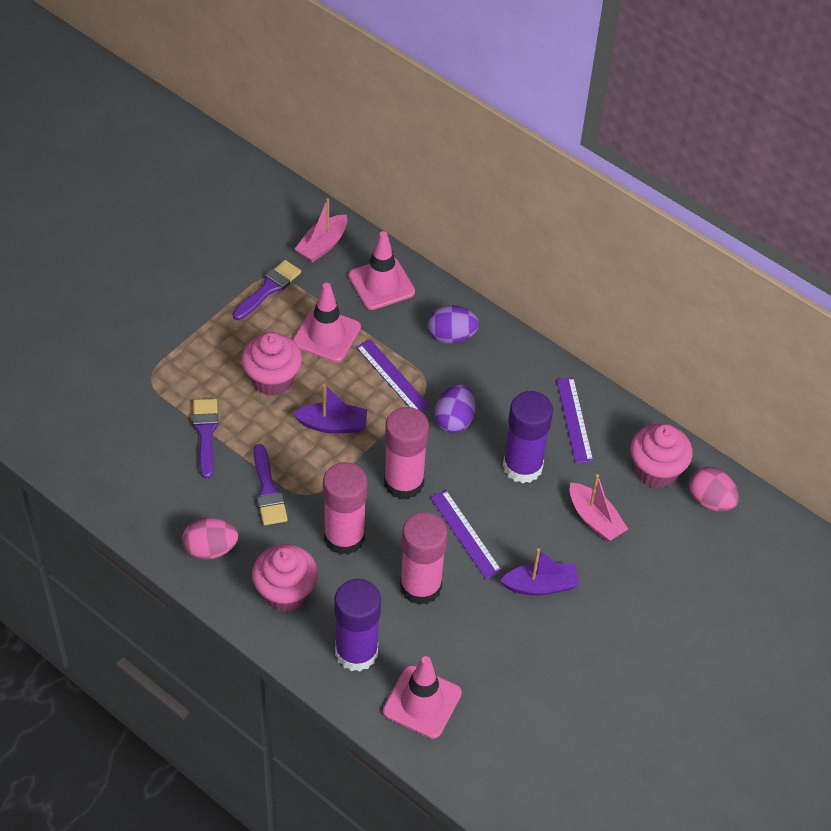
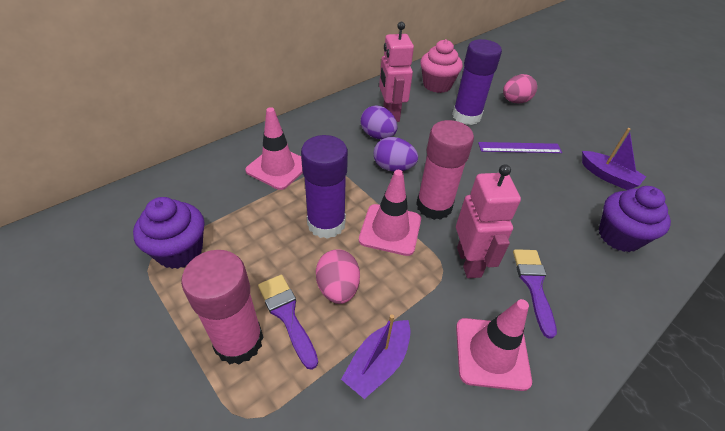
pink boat: 2 -> 0
pink cupcake: 3 -> 1
pink glue stick: 3 -> 2
pink robot: 0 -> 2
purple brush: 3 -> 2
purple cupcake: 0 -> 2
purple ruler: 3 -> 1

